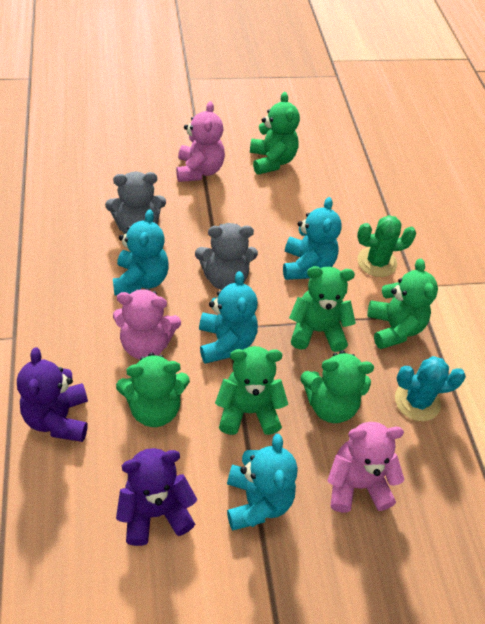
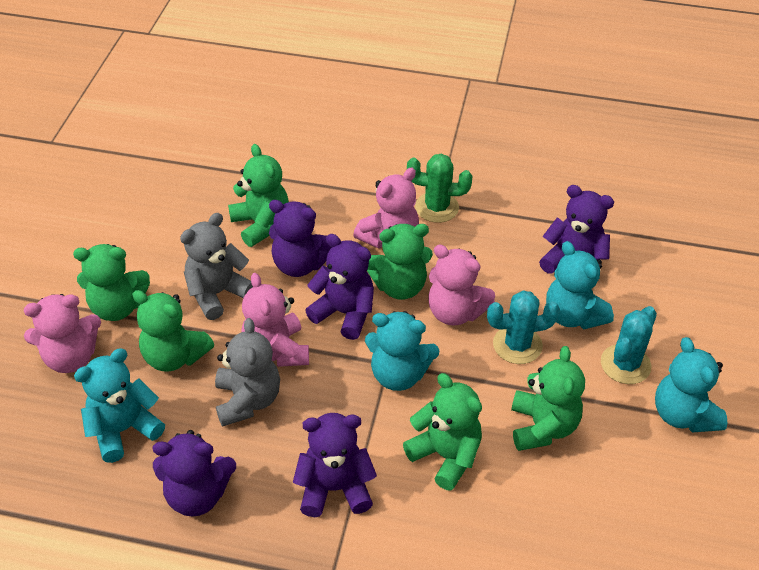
pink teddy bear: 3 -> 4
purple teddy bear: 2 -> 5
turquoise cactus: 1 -> 2

